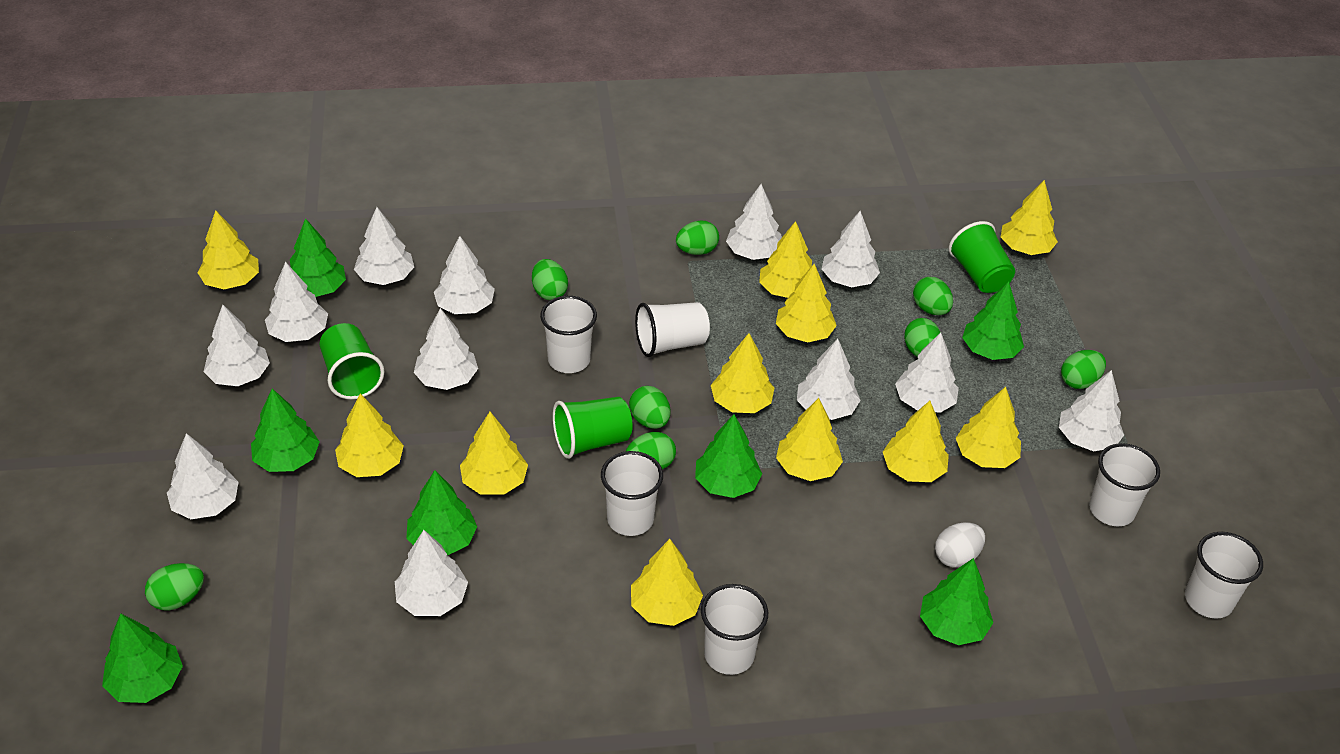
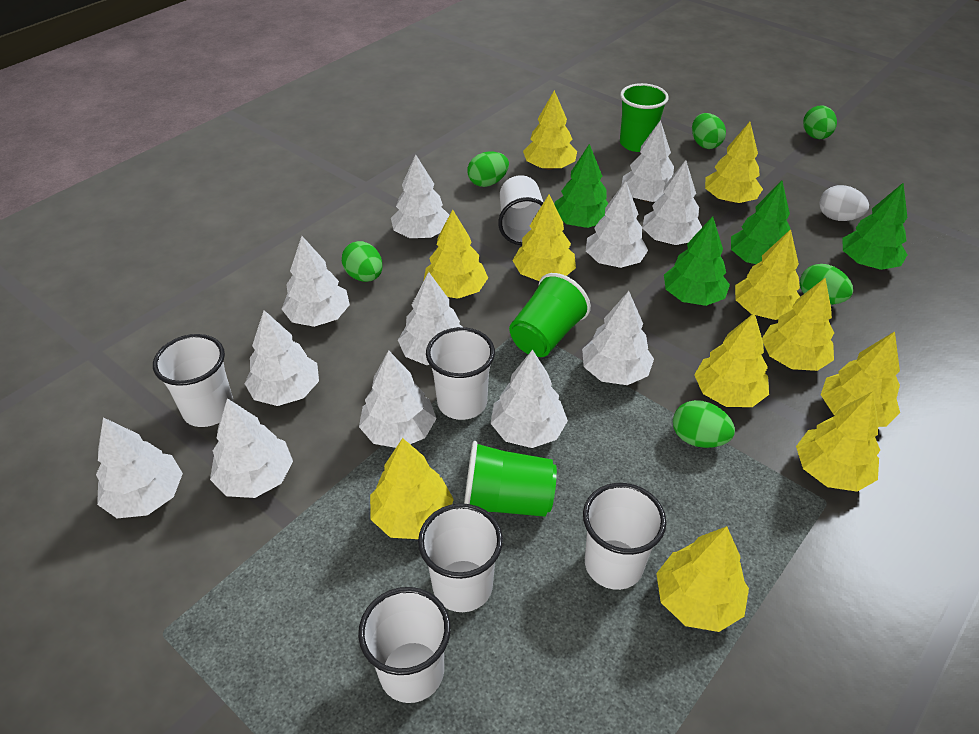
green egg: 8 -> 6
green tree: 7 -> 4

